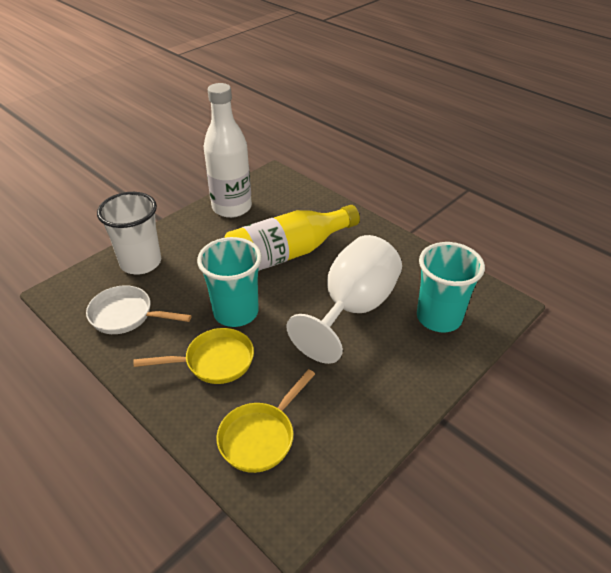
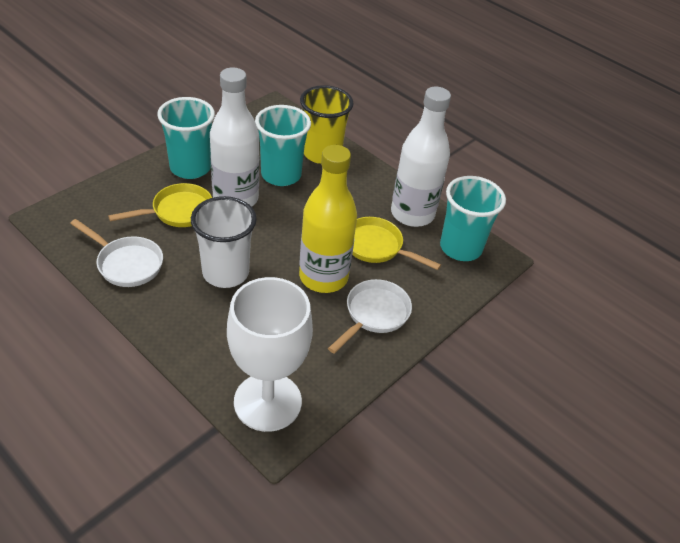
turquoise cup: 2 -> 3
white bottle: 1 -> 2
white pan: 1 -> 2
yellow cup: 0 -> 1

